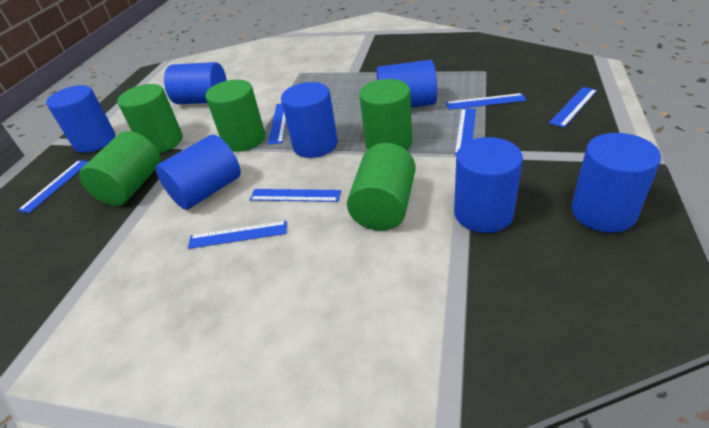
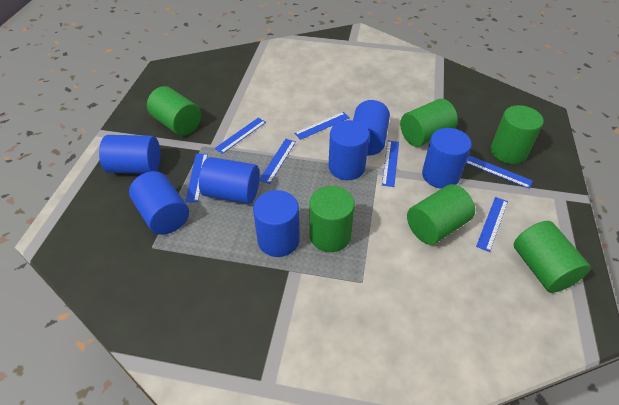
green cylinder: 5 -> 6

